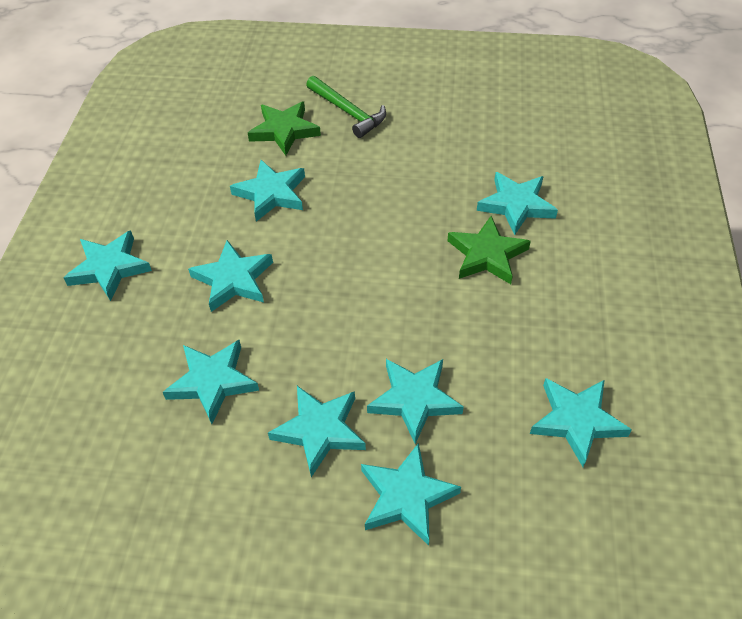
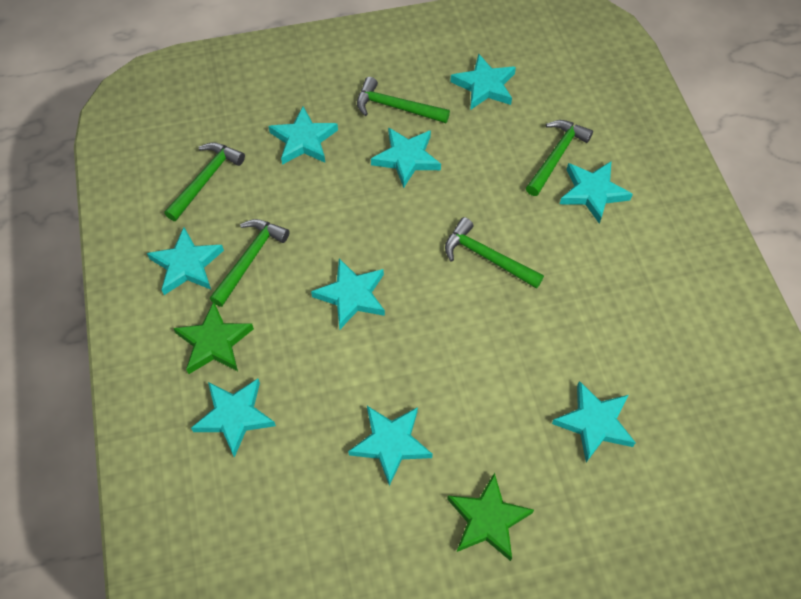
green hammer: 1 -> 5

